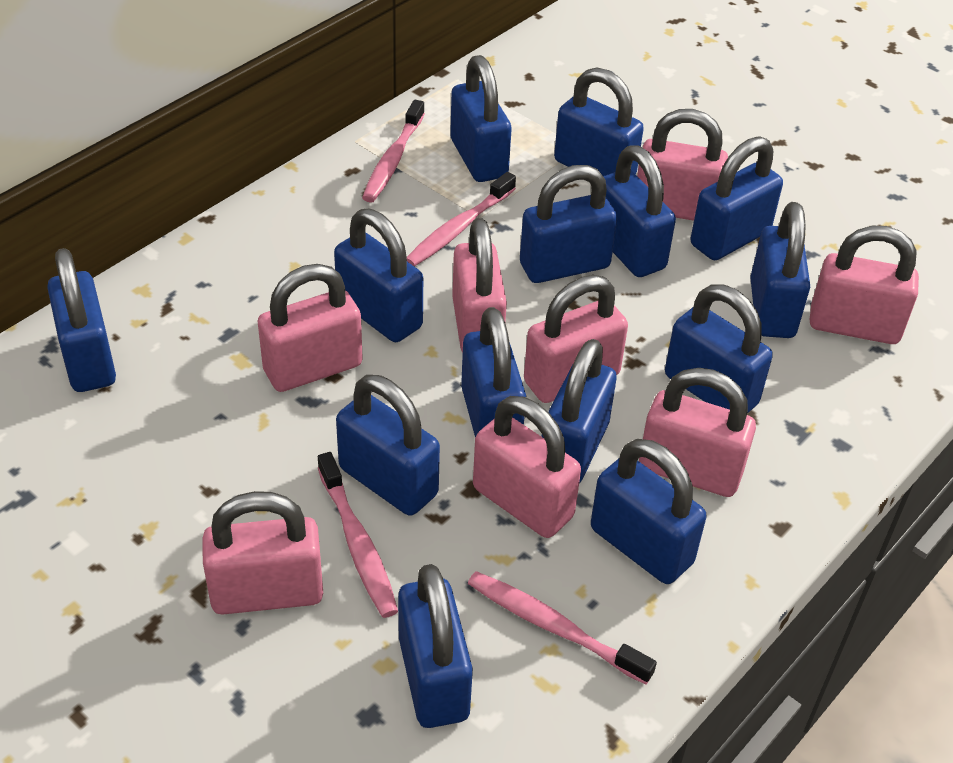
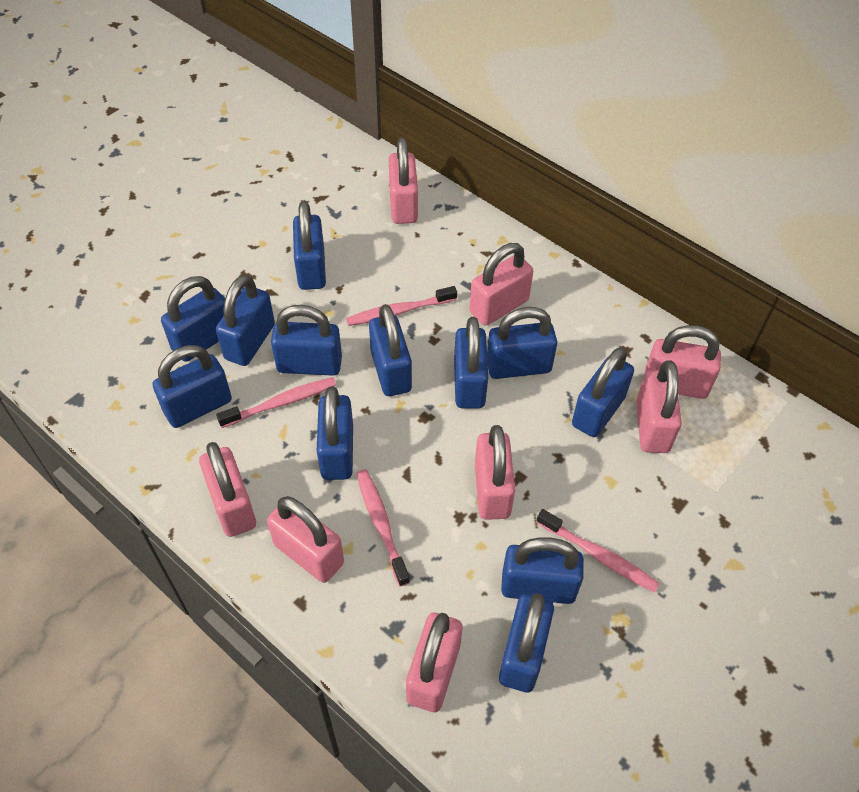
blue padlock: 14 -> 12

